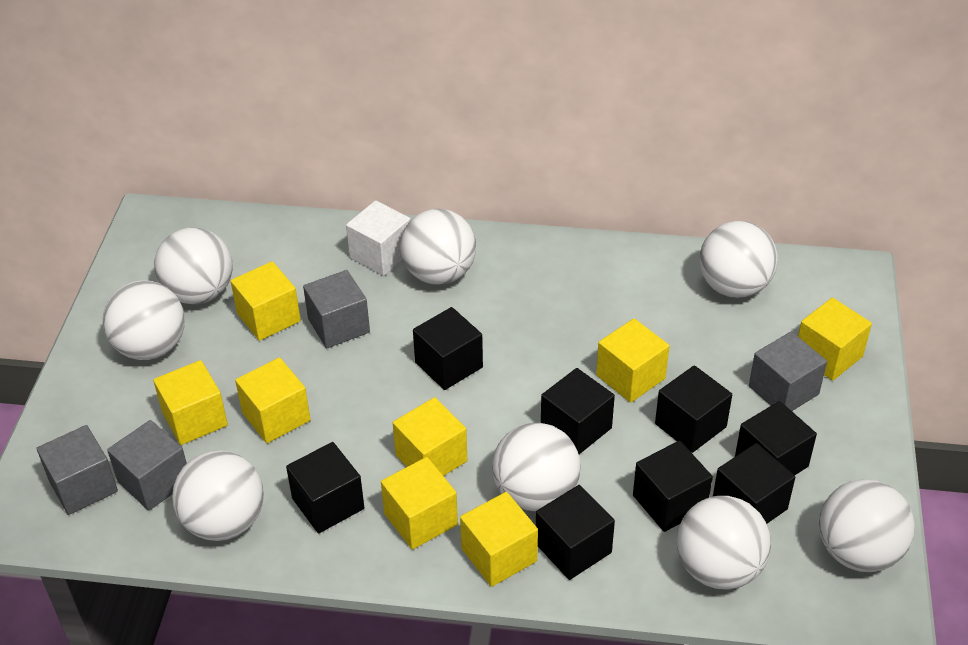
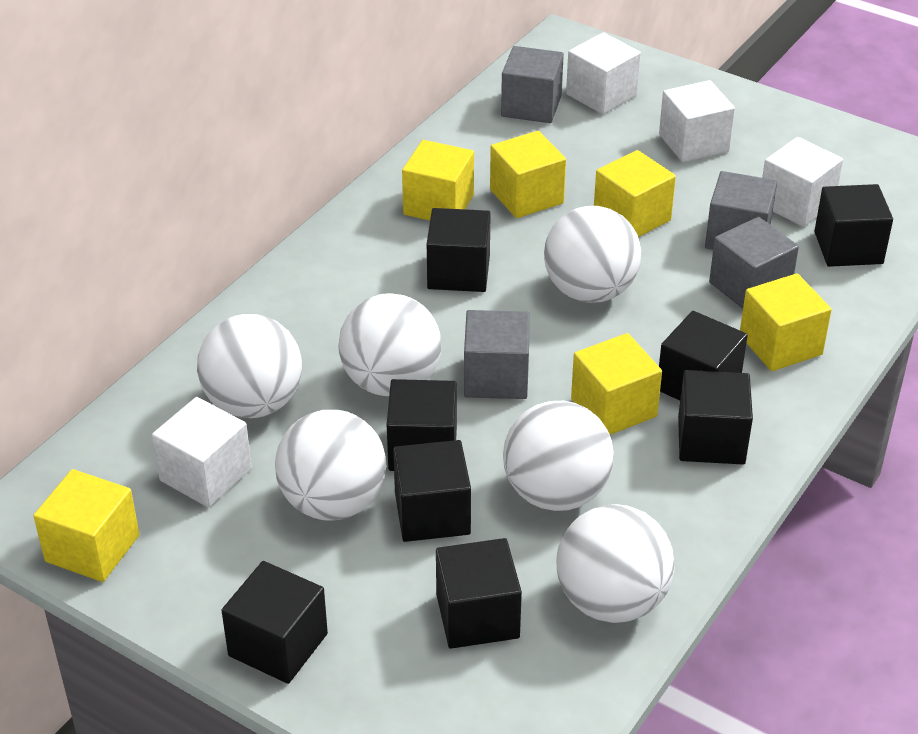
white ball: 8 -> 6
white cube: 1 -> 4
yellow cube: 8 -> 6

